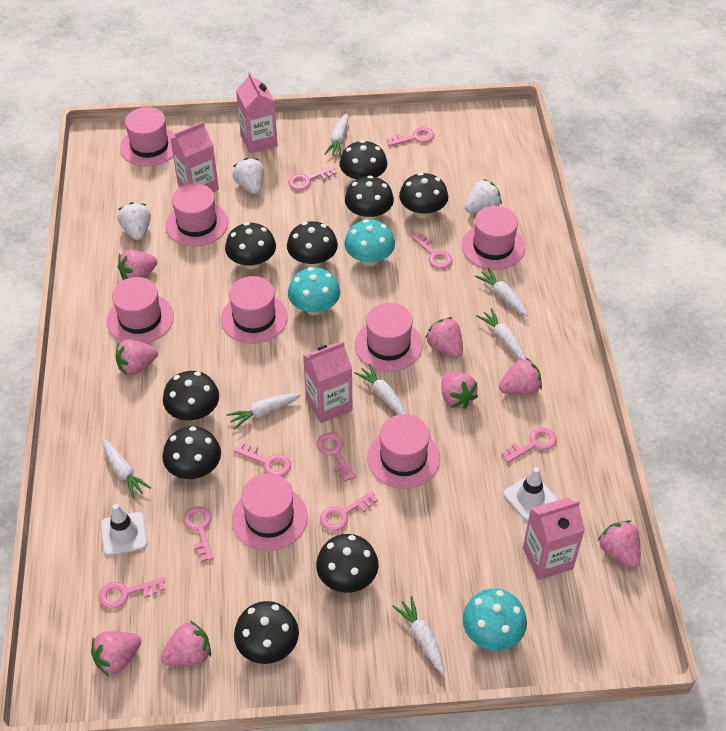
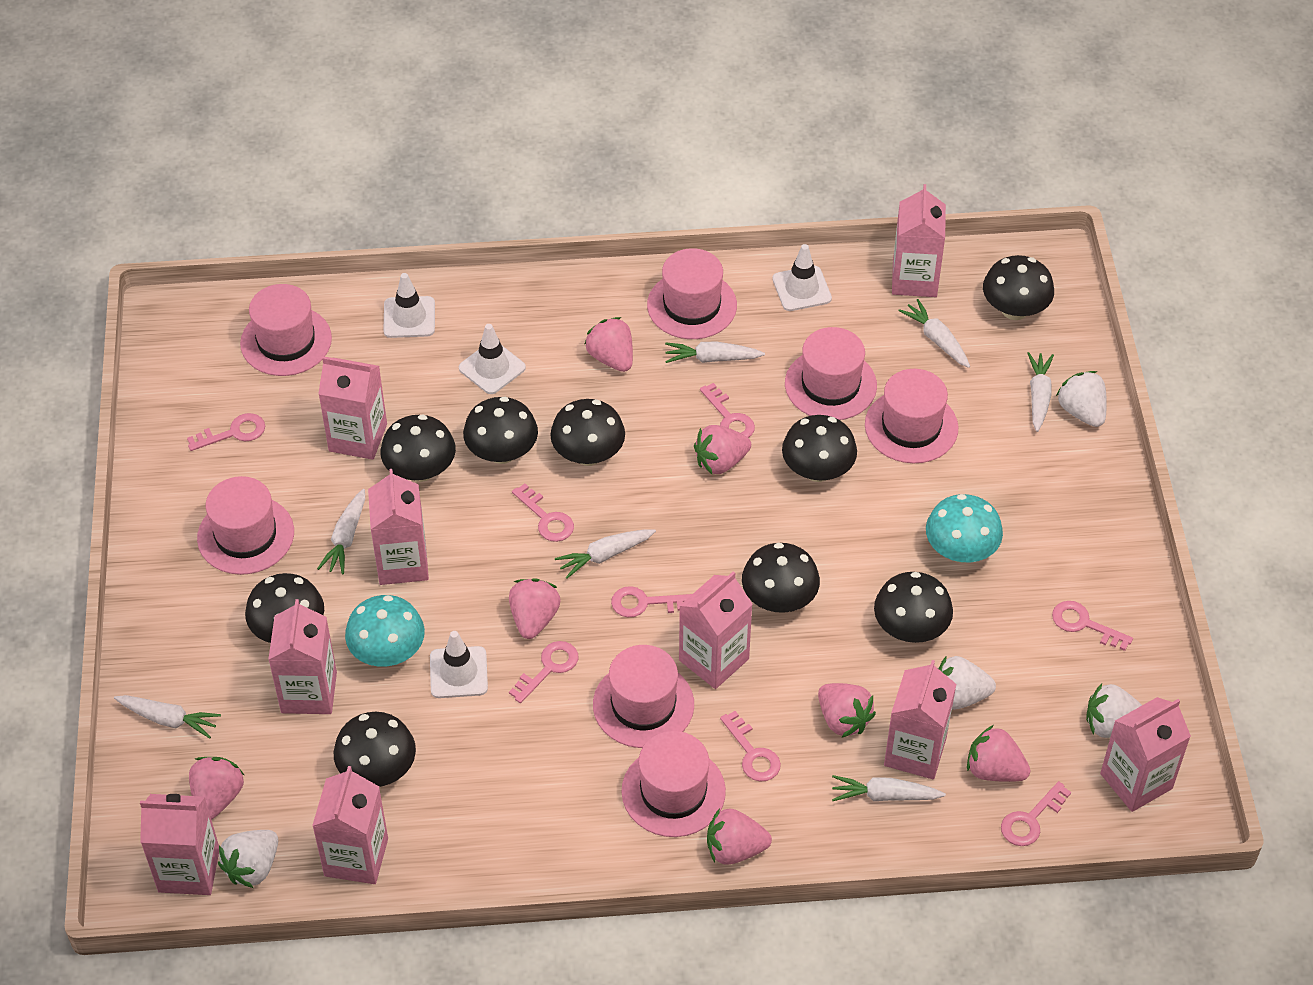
pink carton: 4 -> 9
pink hat: 8 -> 7
pink key: 9 -> 8
pink strawberry: 8 -> 7
turquoise mushroom: 3 -> 2
white strawberry: 3 -> 4
white traffic cone: 2 -> 4

